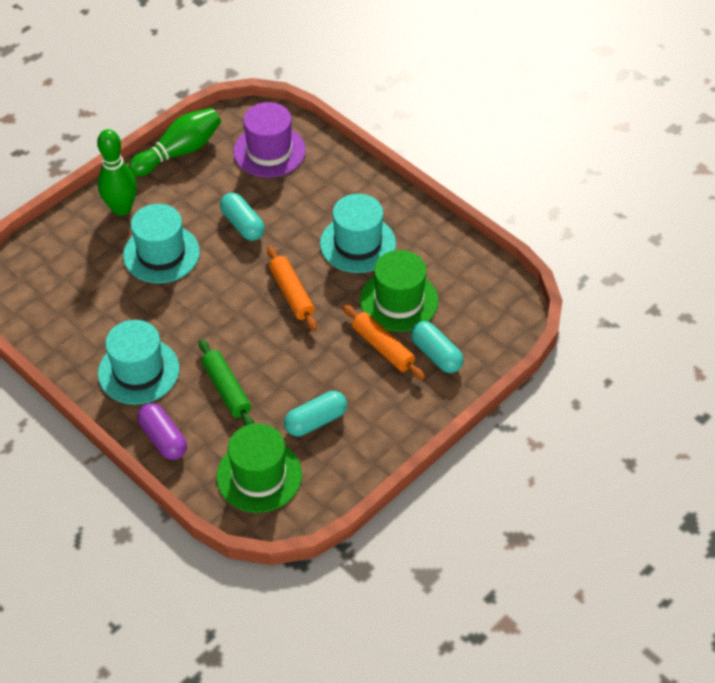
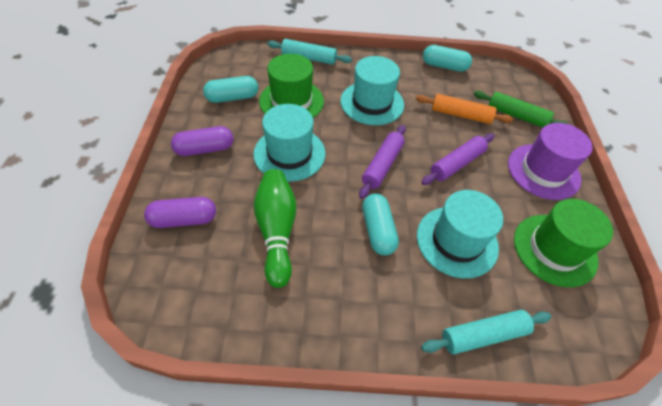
green bowling pin: 2 -> 1
orange rolling pin: 2 -> 1
purple capsule: 1 -> 2
purple rolling pin: 0 -> 2
turquoise rolling pin: 0 -> 2

